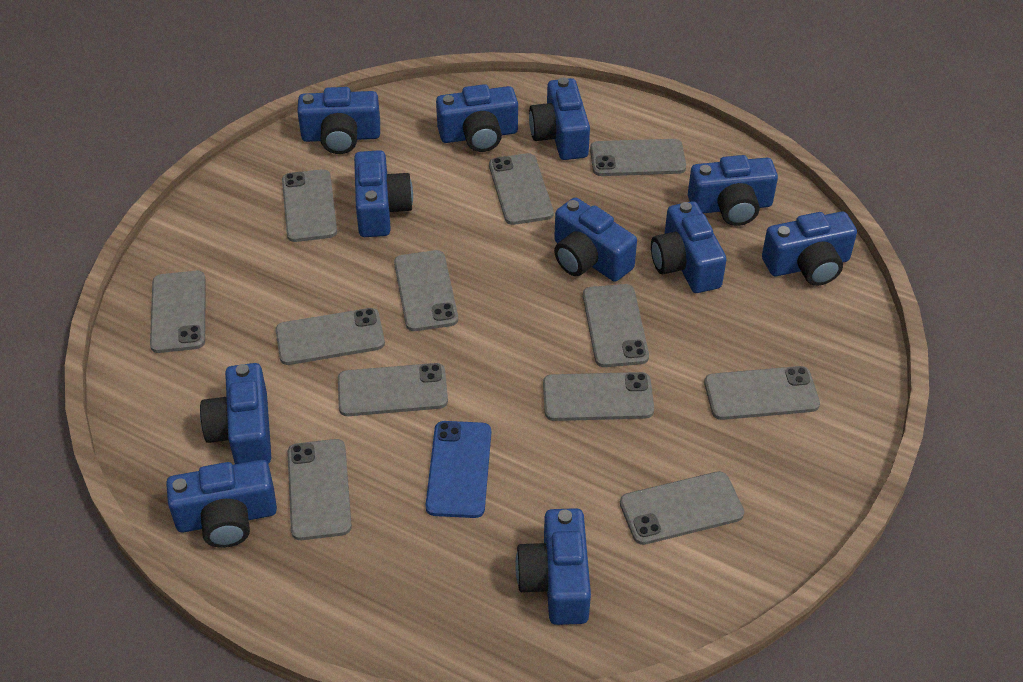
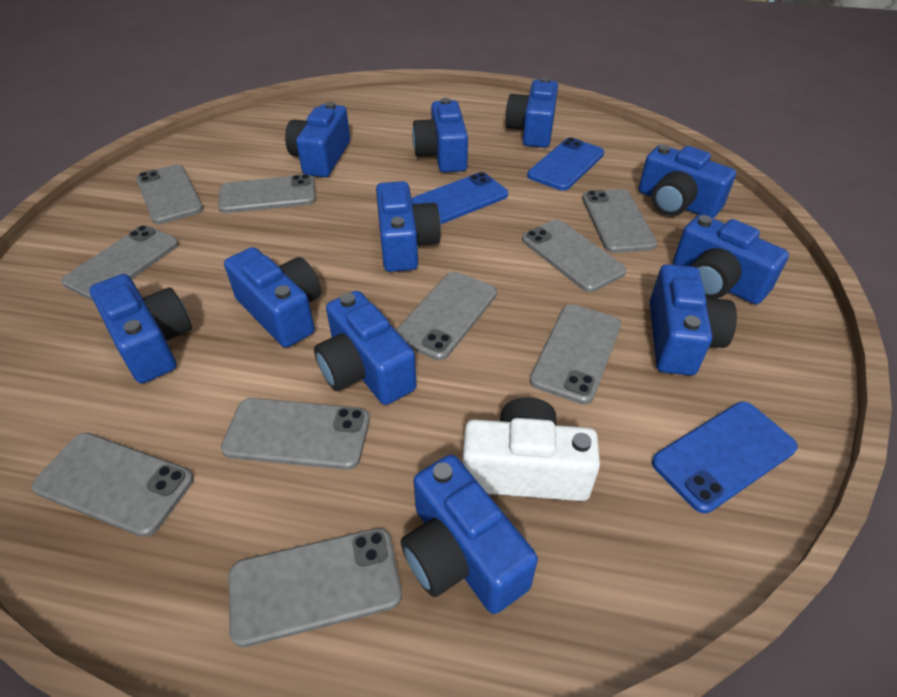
blue phone: 1 -> 3
grey phone: 12 -> 10
white camera: 0 -> 1

